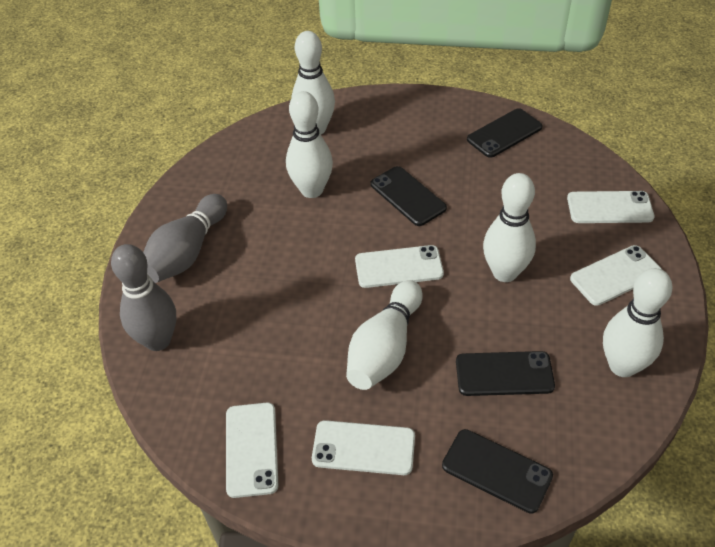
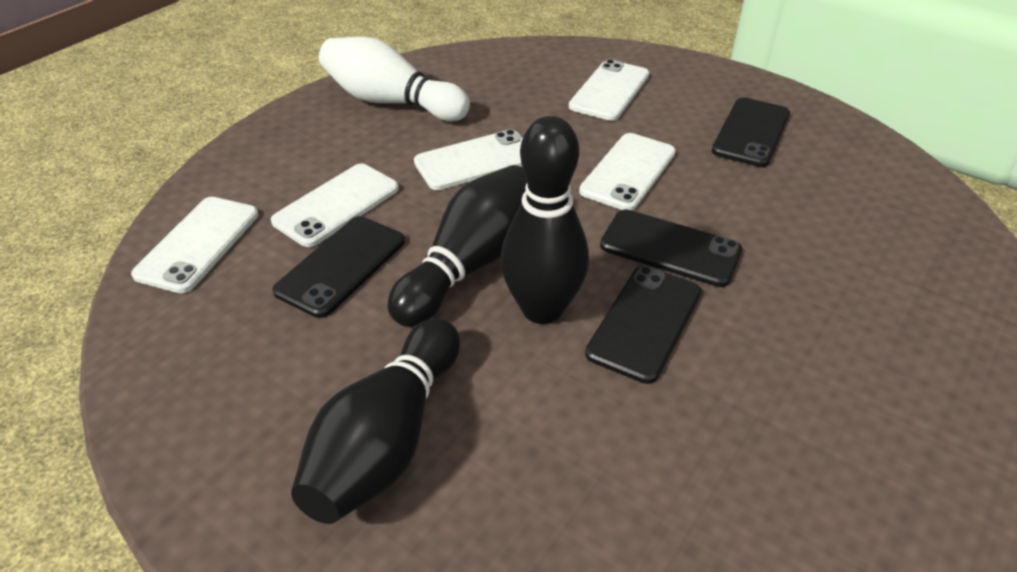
black bowling pin: 0 -> 3
grey bowling pin: 2 -> 0
white bowling pin: 5 -> 1

